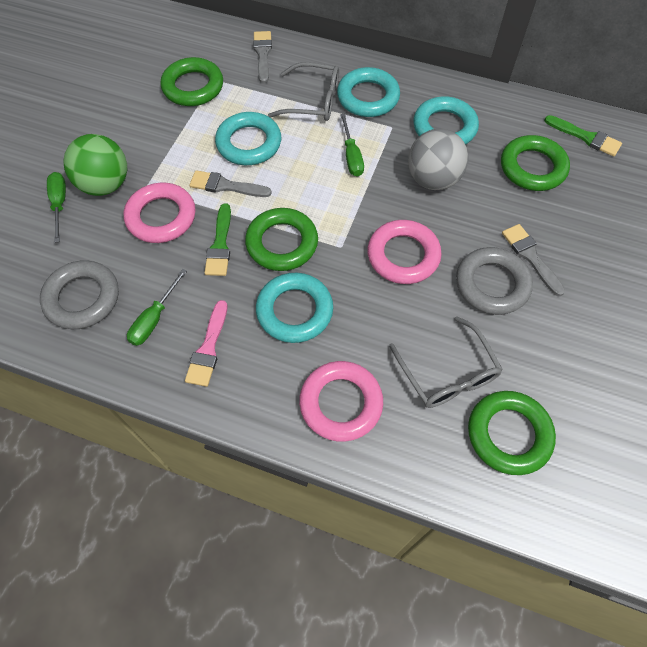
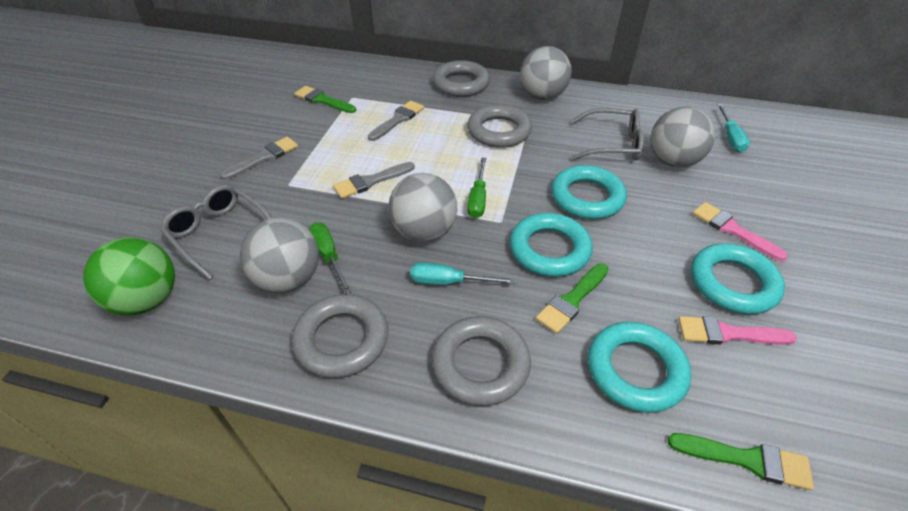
green brush: 2 -> 3
green ring: 4 -> 0
green screwdriver: 3 -> 2
grey ball: 1 -> 4
grey ring: 2 -> 4
pink brush: 1 -> 2
pink ring: 3 -> 0
turquoise screwdriver: 0 -> 2

